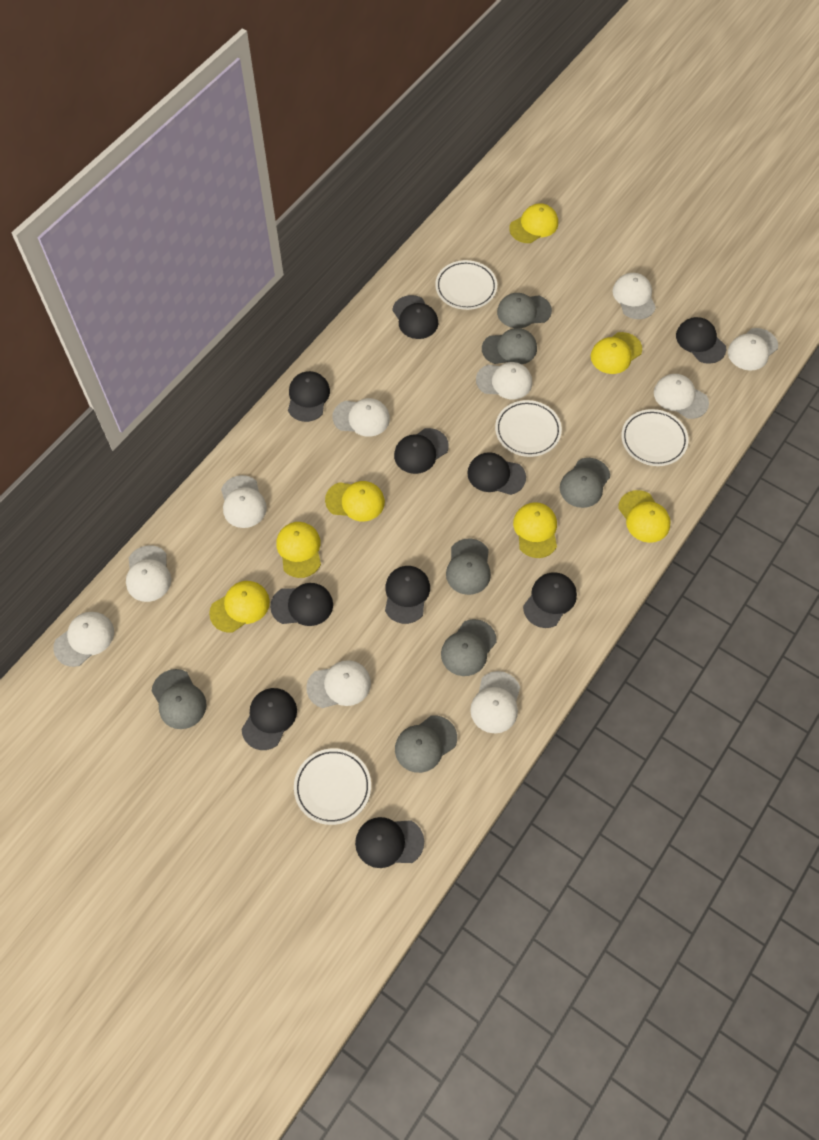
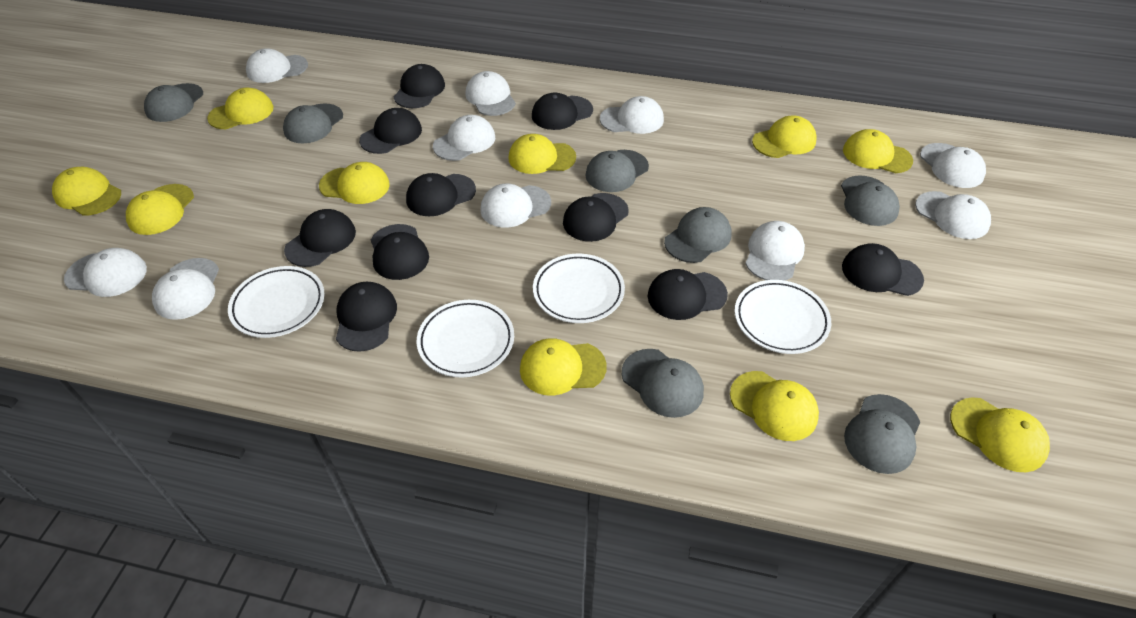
yellow cap: 7 -> 10

